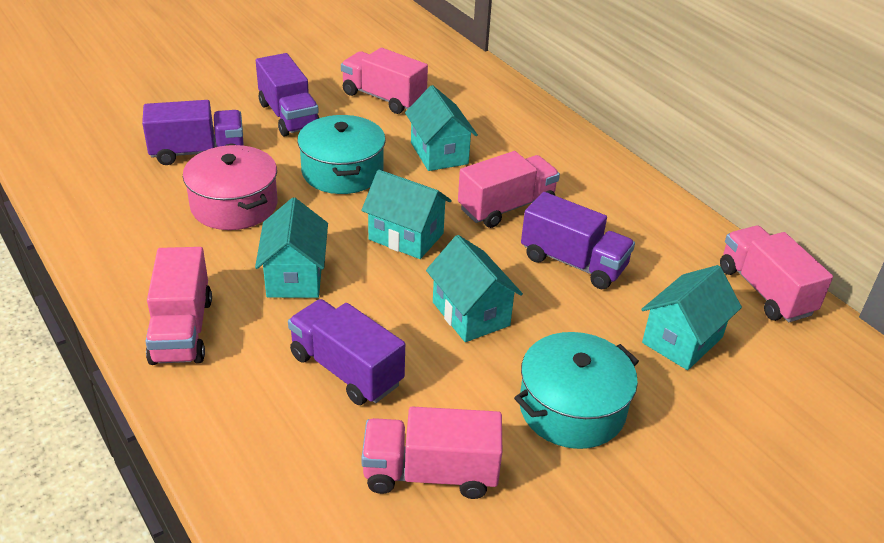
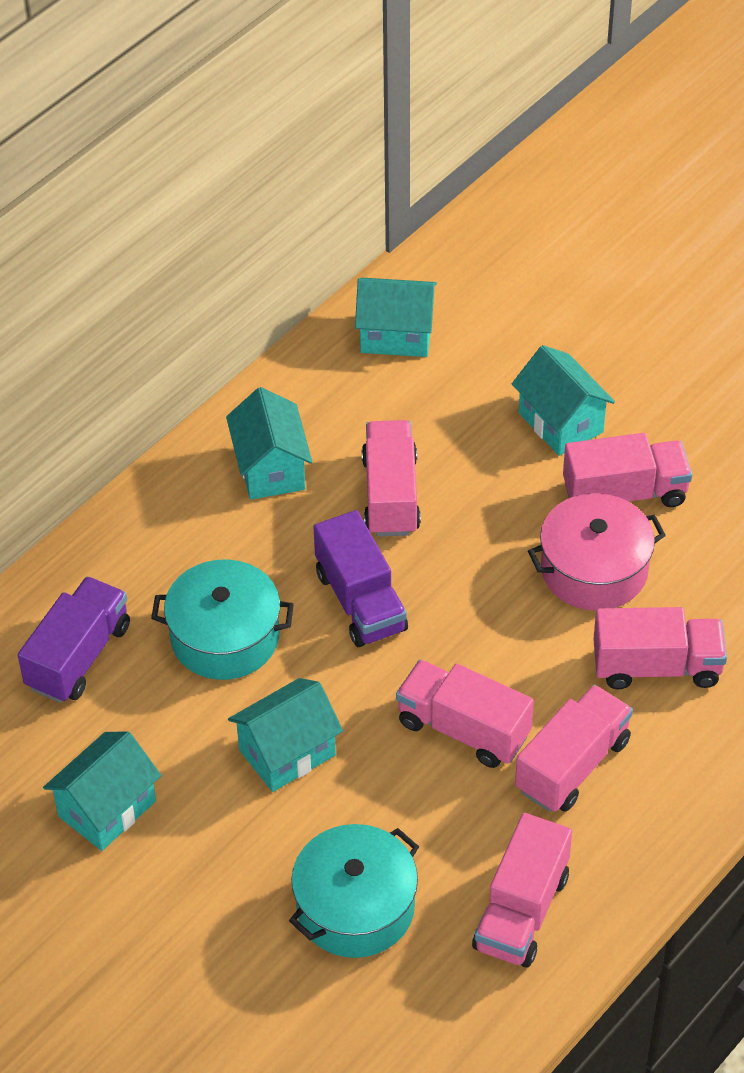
pink truck: 5 -> 6
purple truck: 4 -> 2

